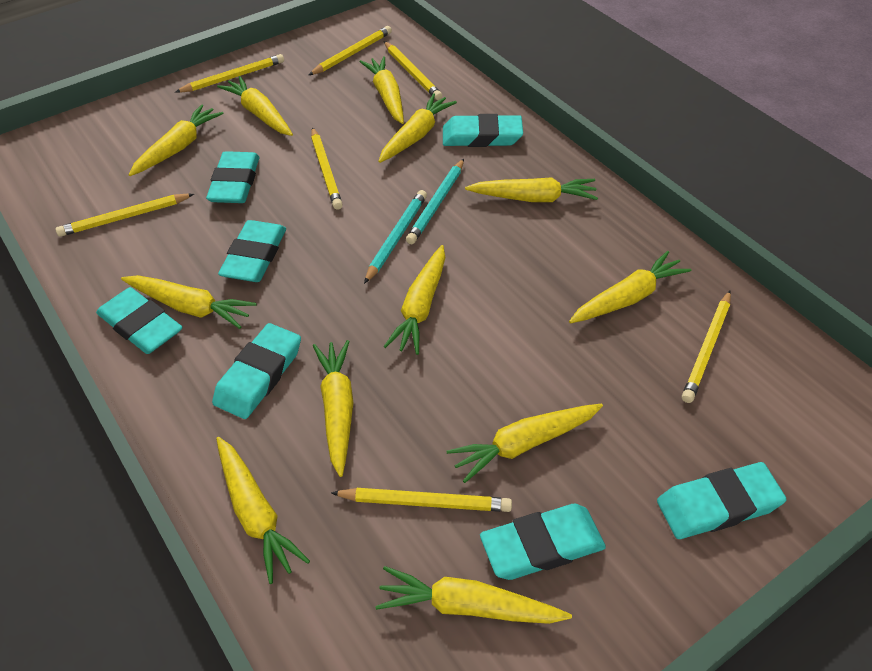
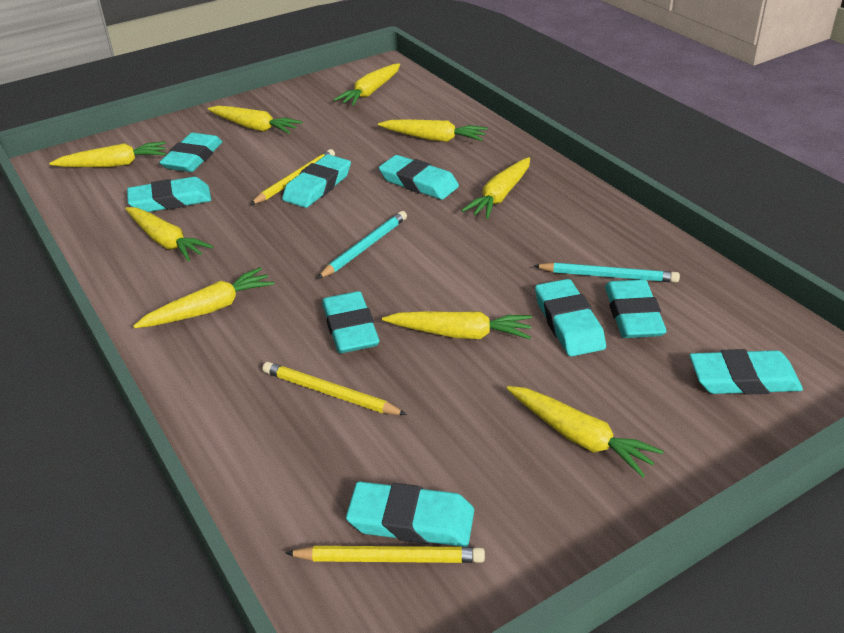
turquoise eraser: 7 -> 9
yellow carrot: 12 -> 9
yellow pencil: 7 -> 3

